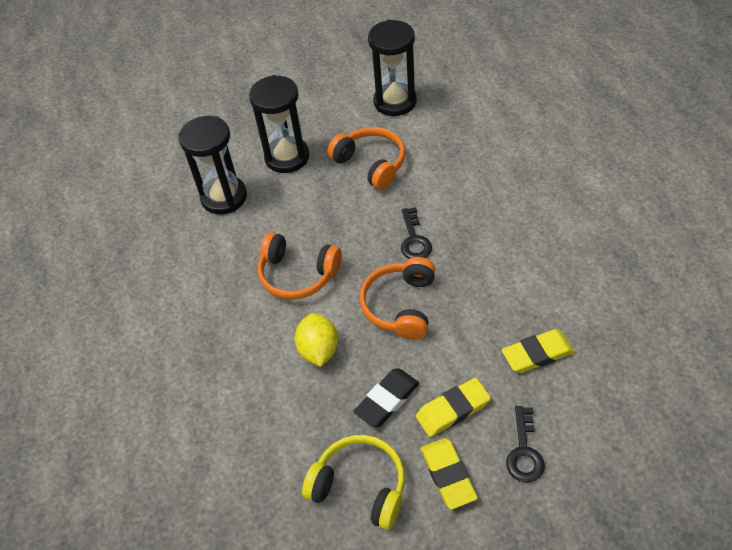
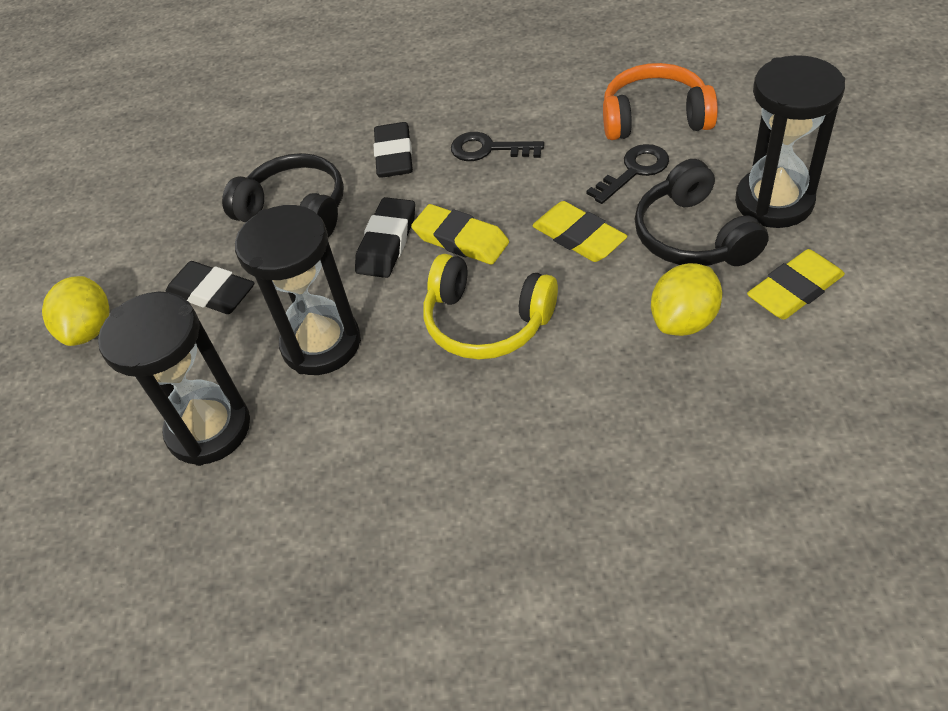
black eraser: 1 -> 3
black headphones: 0 -> 2
orange headphones: 3 -> 1
yellow lemon: 1 -> 2

